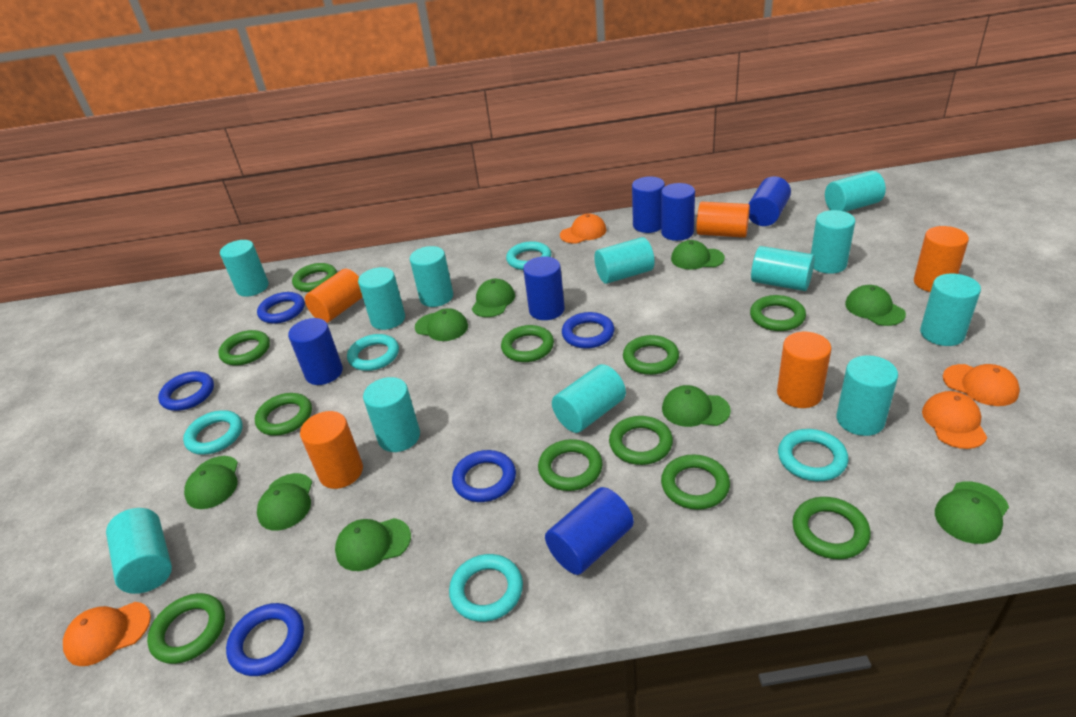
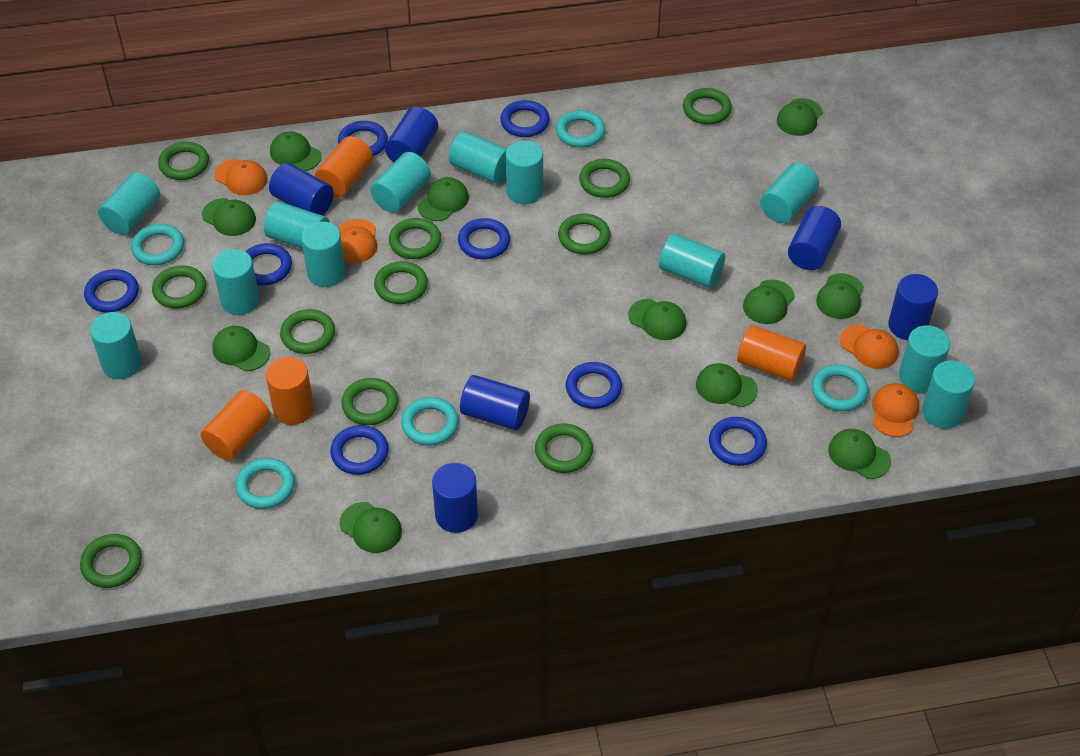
blue ring: 5 -> 8
green cap: 9 -> 11
orange cylinder: 5 -> 4

